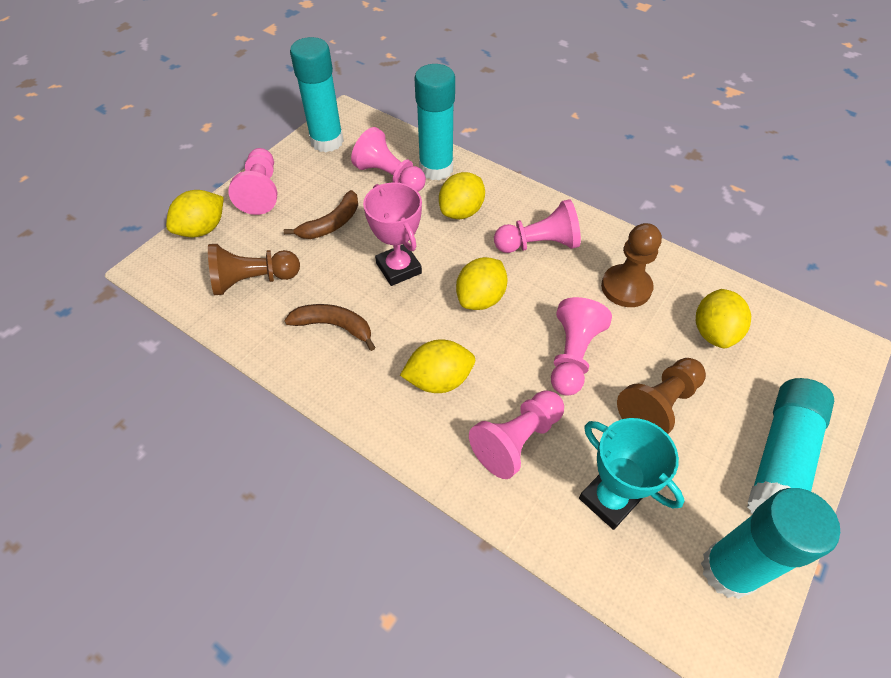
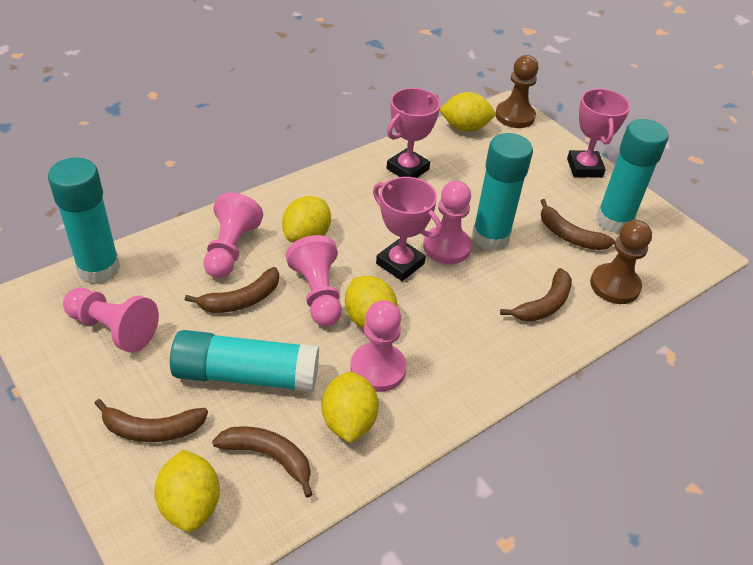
brown banana: 2 -> 5
brown pawn: 3 -> 2
pink trophy: 1 -> 3
turquoise trophy: 1 -> 0

